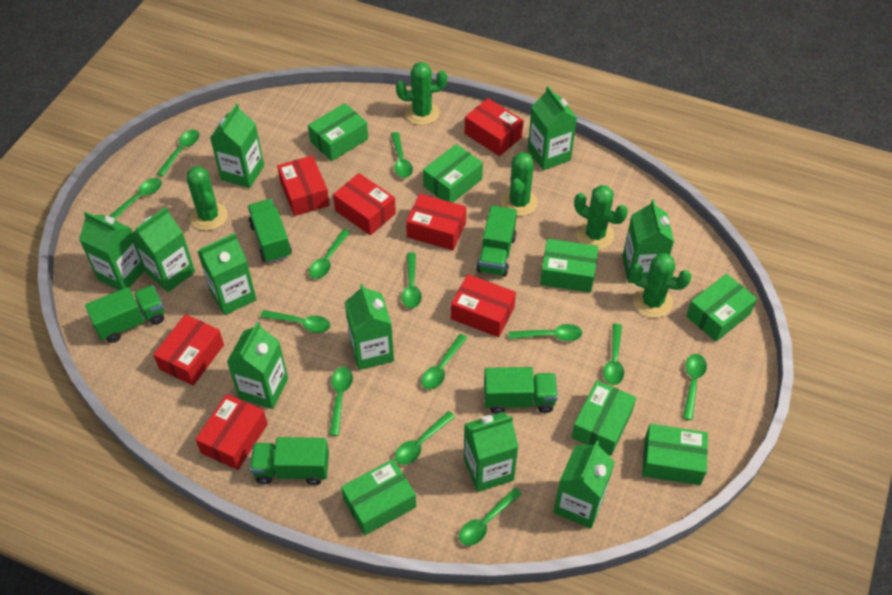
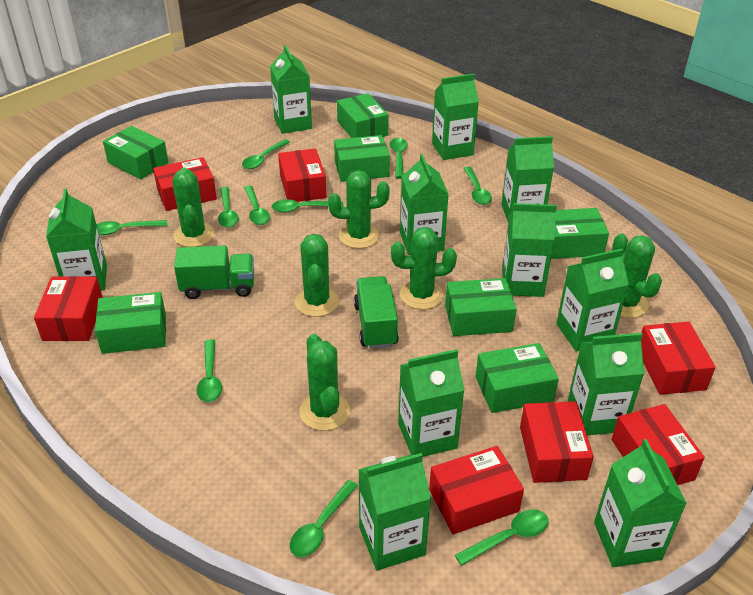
green cactus: 5 -> 6
green carton: 10 -> 11
green spoon: 13 -> 10
green truck: 5 -> 2

